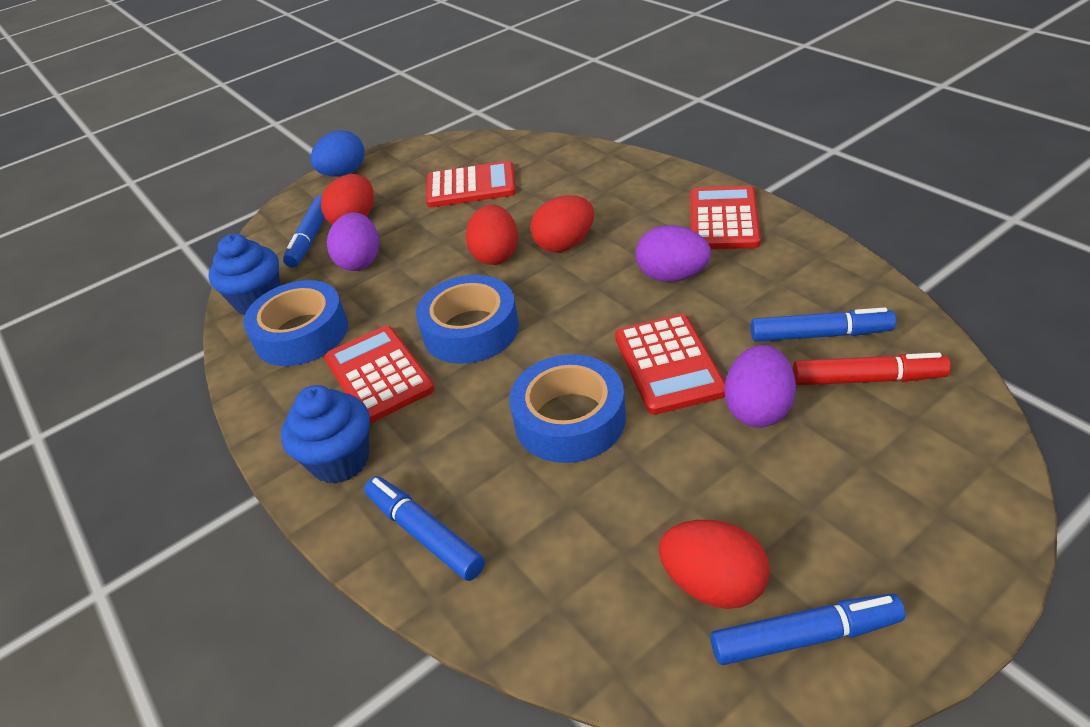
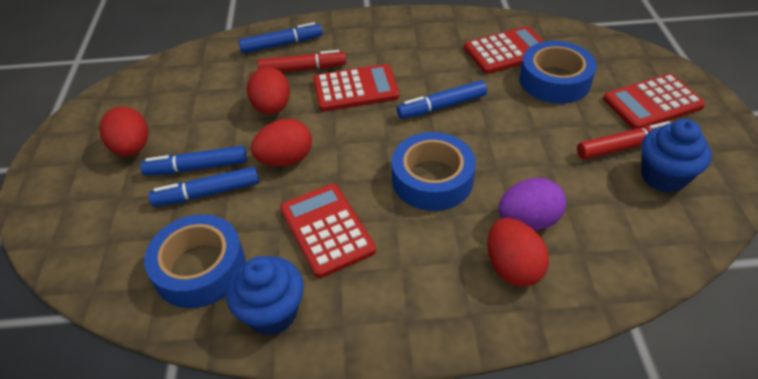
blue egg: 1 -> 0
purple egg: 3 -> 1
red marker: 1 -> 2

